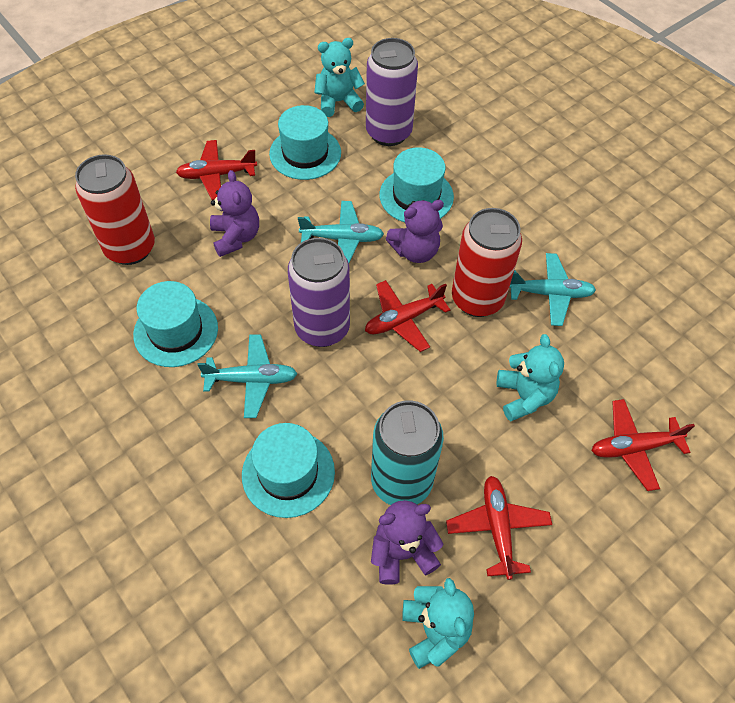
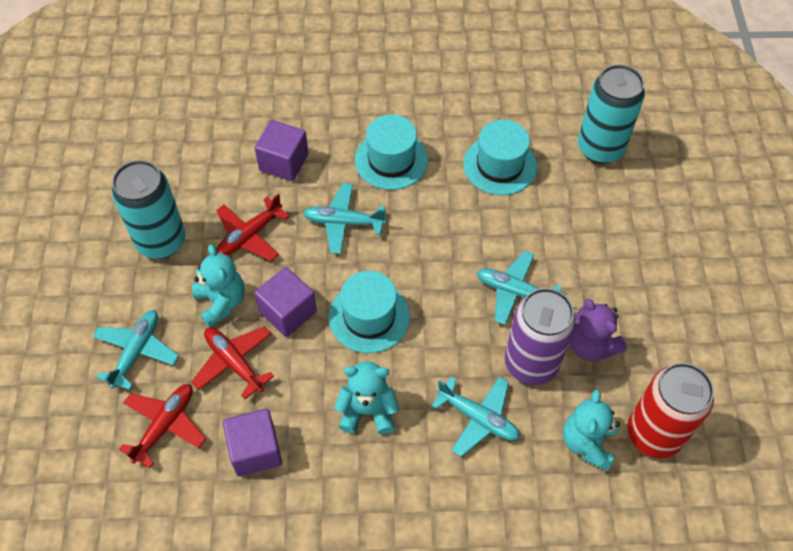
purple can: 2 -> 1
purple cube: 0 -> 3
purple teddy bear: 3 -> 1
red can: 2 -> 1
red plane: 4 -> 3
turquoise can: 1 -> 2
turquoise hat: 4 -> 3
turquoise plane: 3 -> 4

